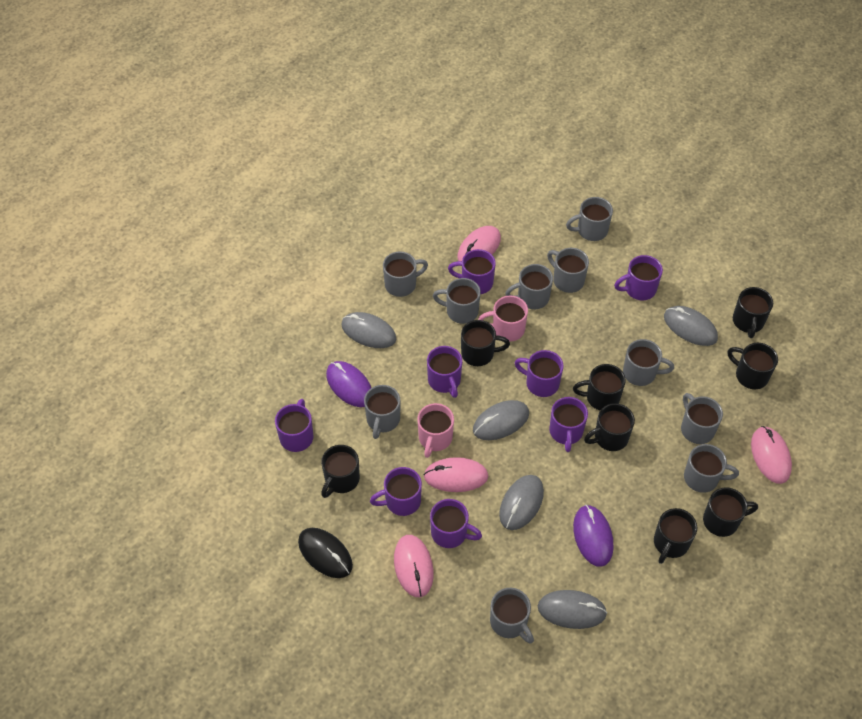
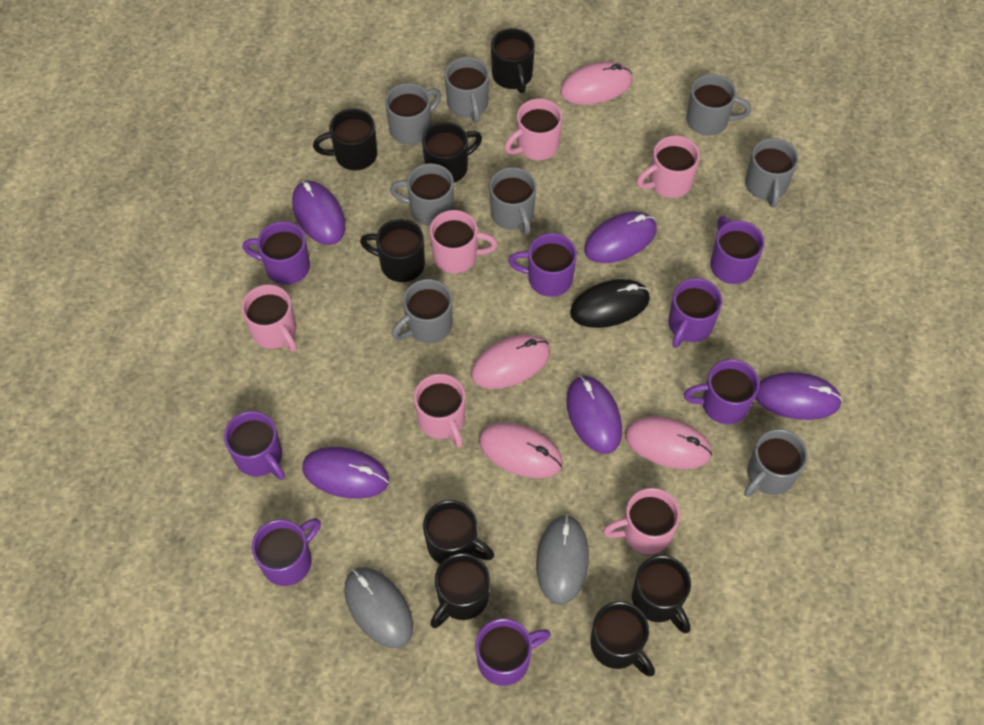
grey mouse: 5 -> 2
grey mug: 10 -> 8
pink mug: 2 -> 6
purple mouse: 2 -> 5

